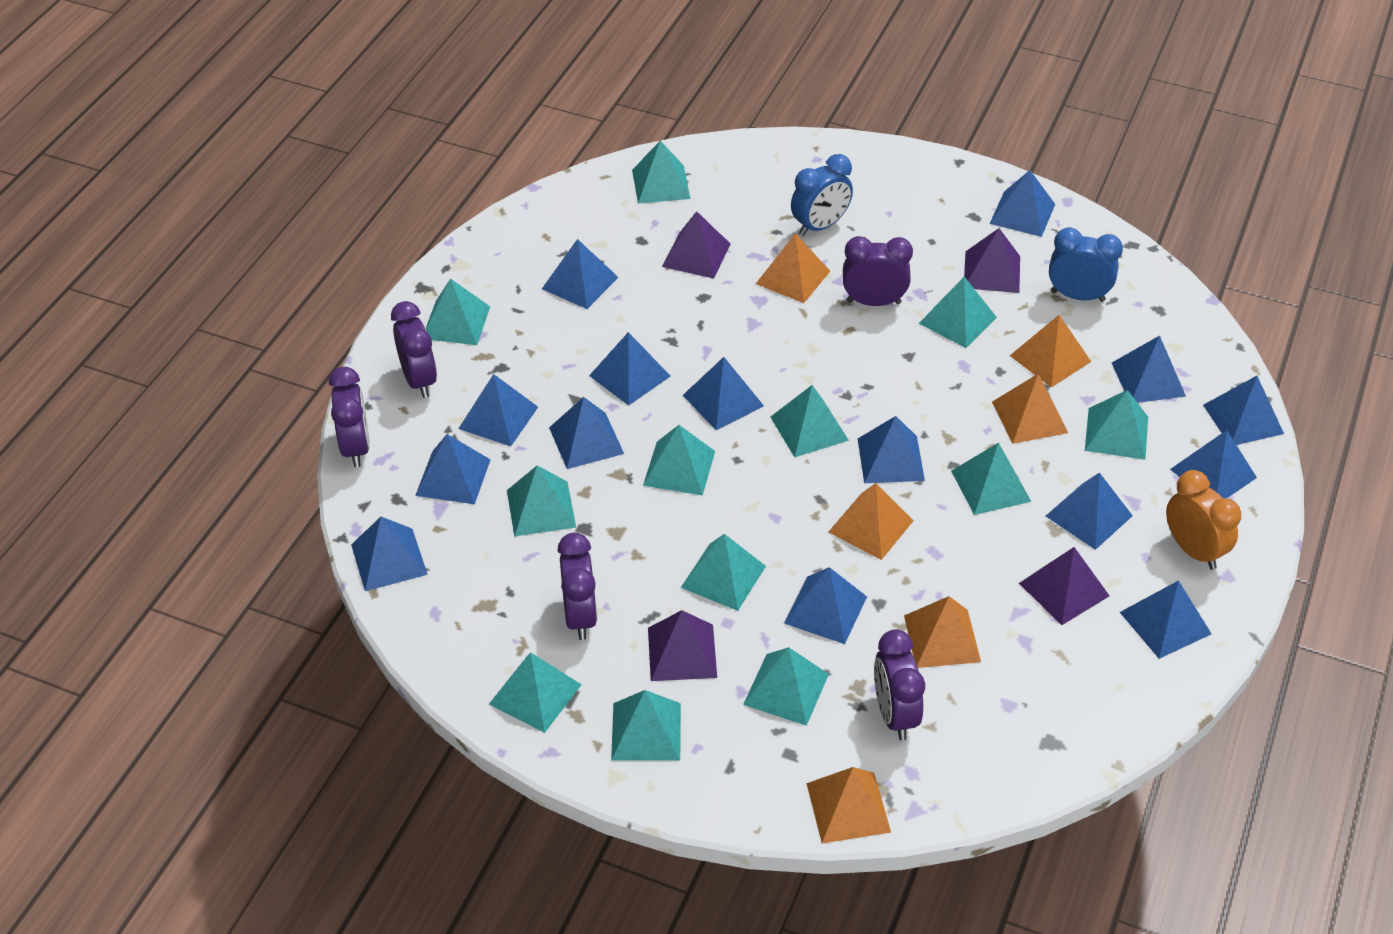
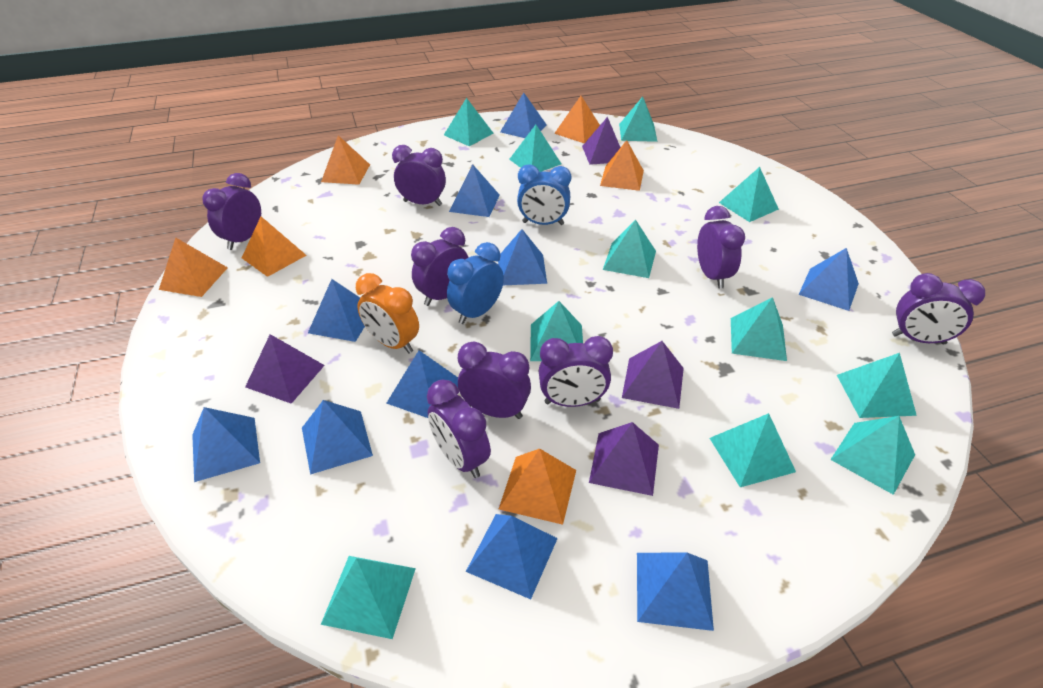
blue pyramid: 15 -> 10
purple clock: 5 -> 8
turquoise pyramid: 12 -> 11

